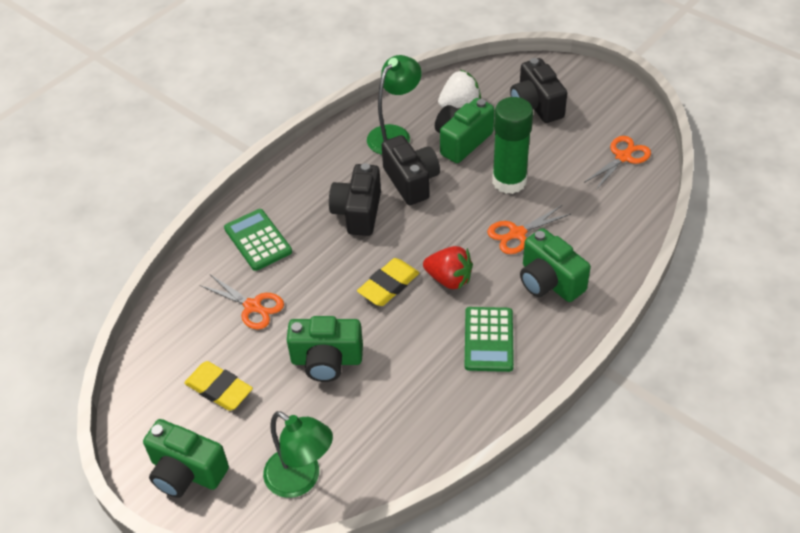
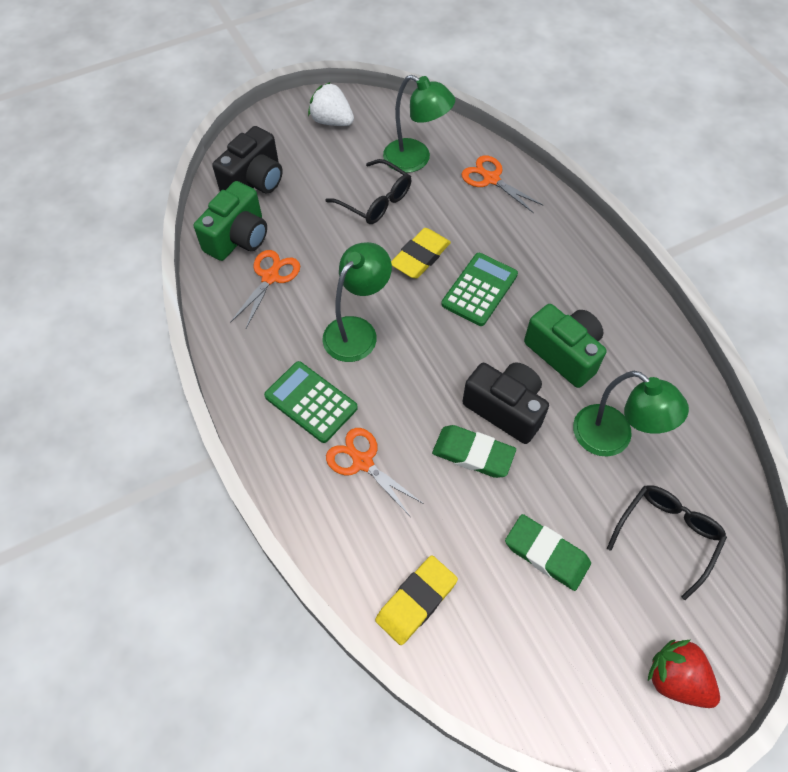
black camera: 3 -> 2
black glasses: 0 -> 2
green camera: 4 -> 2
green eraser: 0 -> 2
green glue stick: 1 -> 0
green lamp: 2 -> 3

